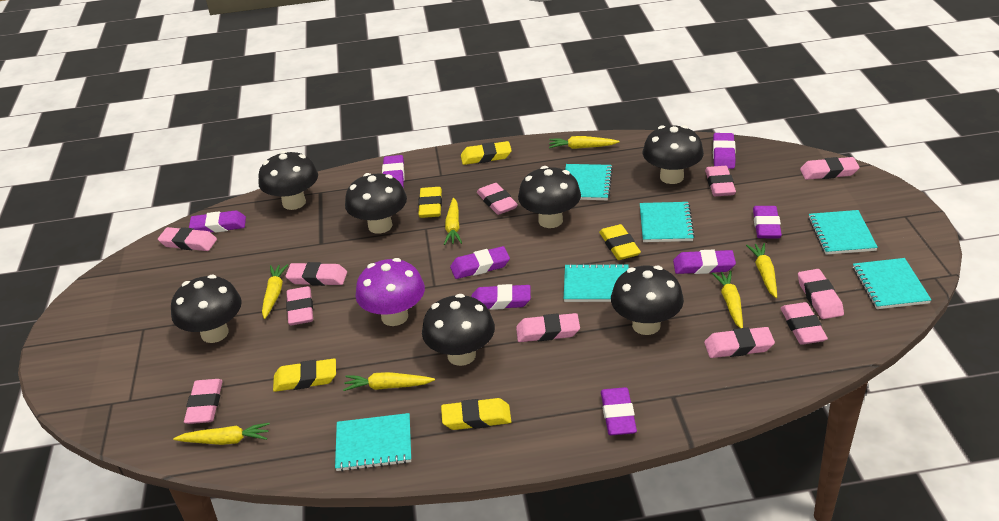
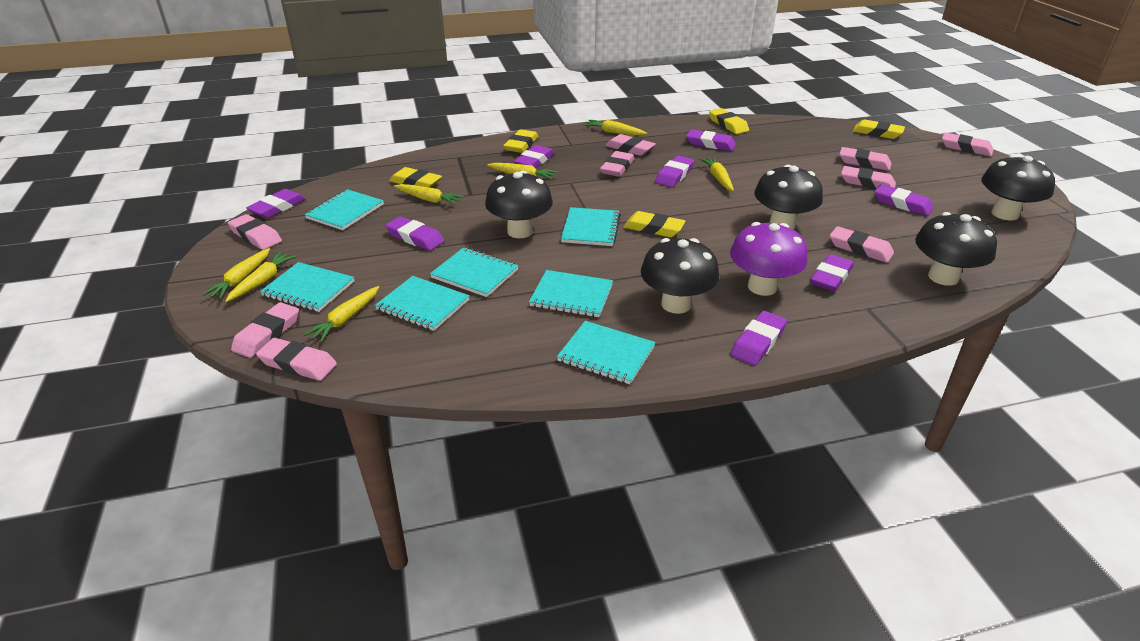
black mushroom: 7 -> 5
pink eraser: 11 -> 9
turquoise notebook: 6 -> 7

